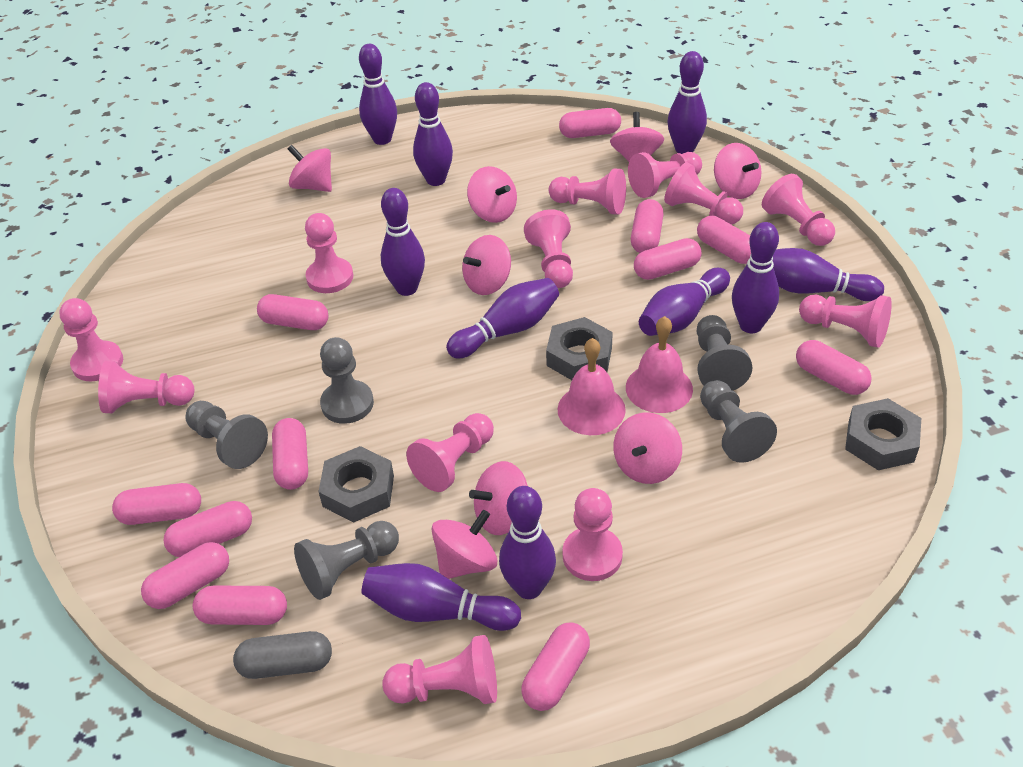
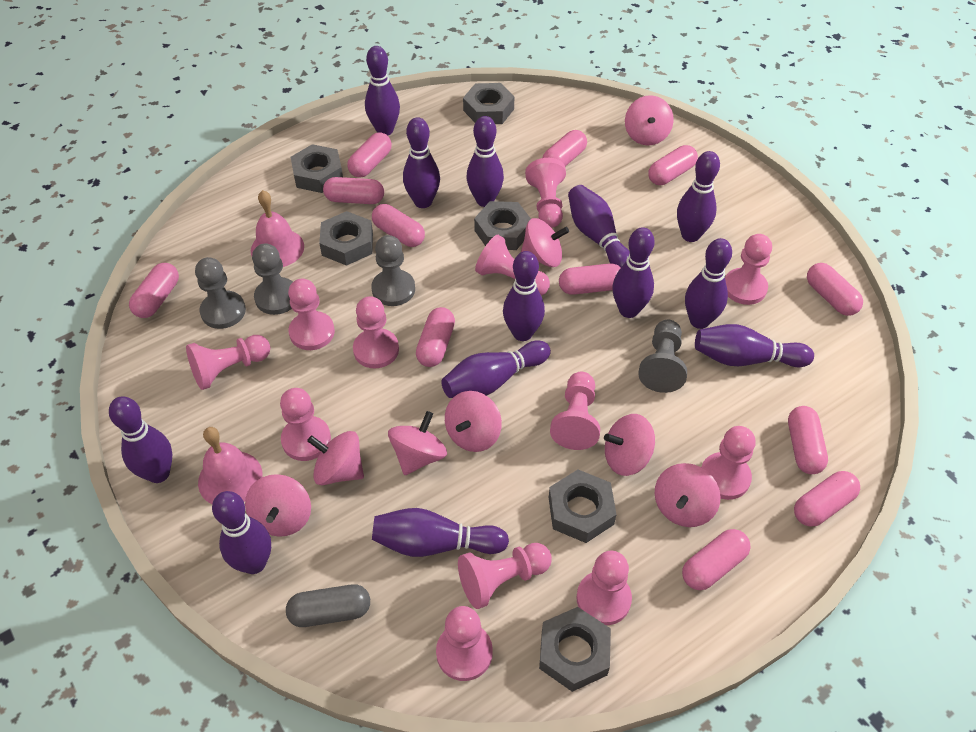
grey nut: 3 -> 6
grey pawn: 5 -> 4
purple bowling pin: 10 -> 13

